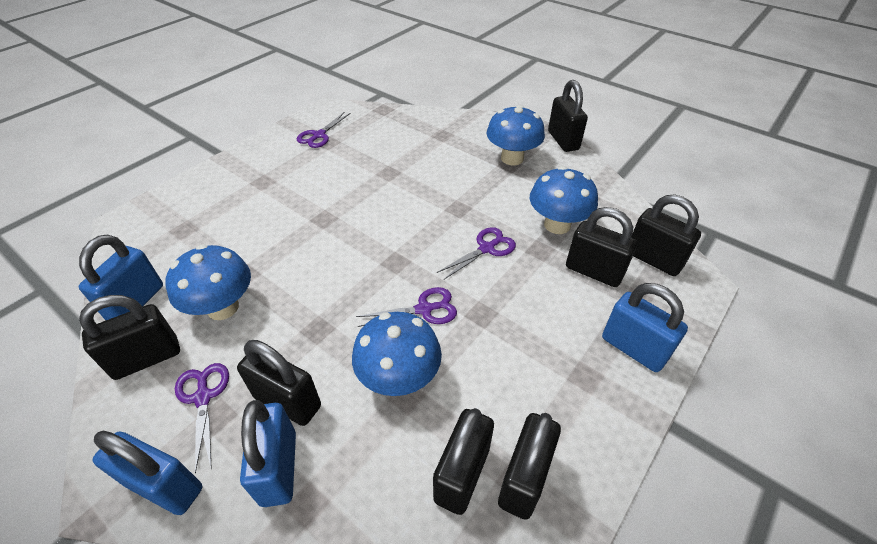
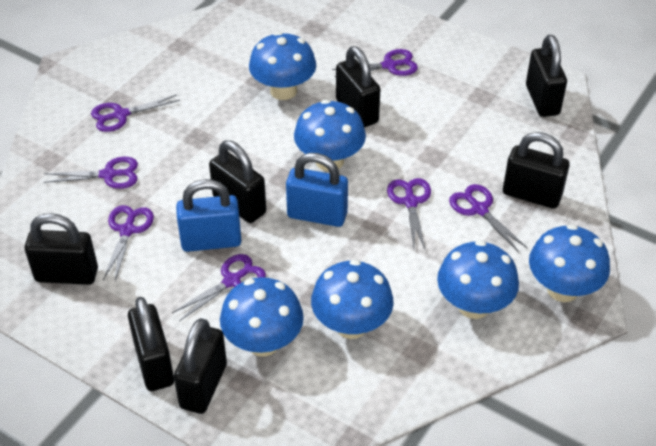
blue mushroom: 4 -> 6
blue padlock: 4 -> 2
purple scissors: 4 -> 7

